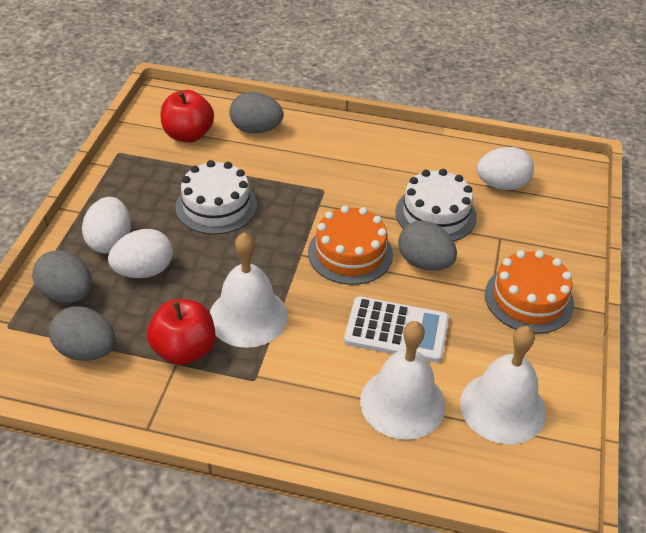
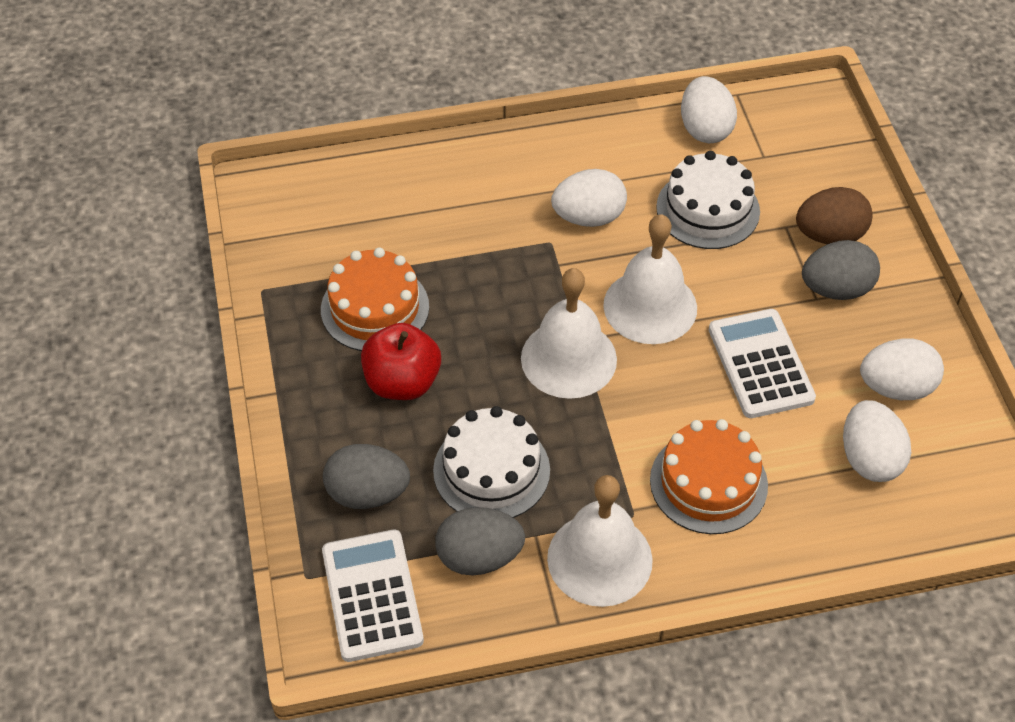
brown egg: 0 -> 1
grey egg: 4 -> 3
red apple: 2 -> 1
white calculator: 1 -> 2
white egg: 3 -> 4

